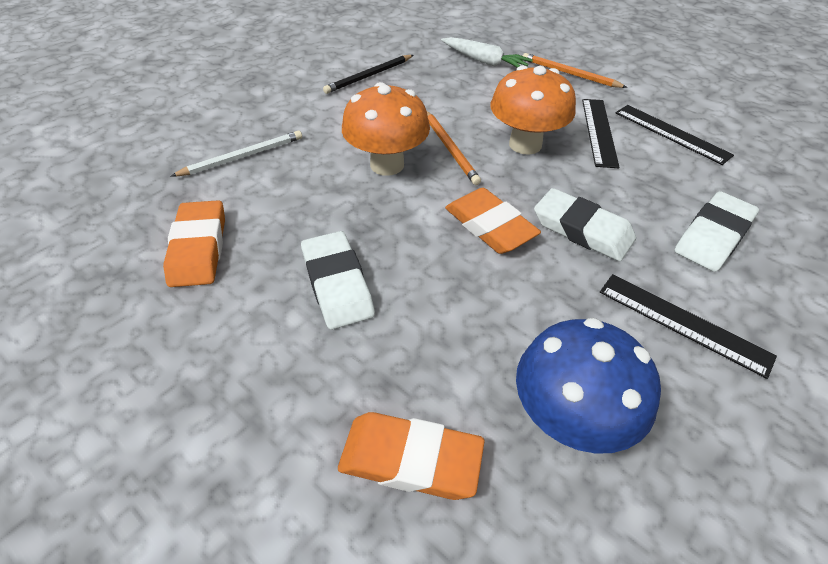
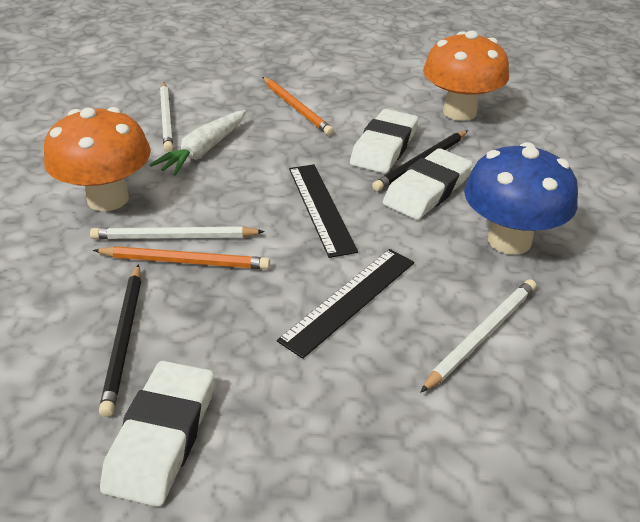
black pencil: 1 -> 2
black ruler: 3 -> 2
orange eraser: 3 -> 0
white pencil: 1 -> 3

